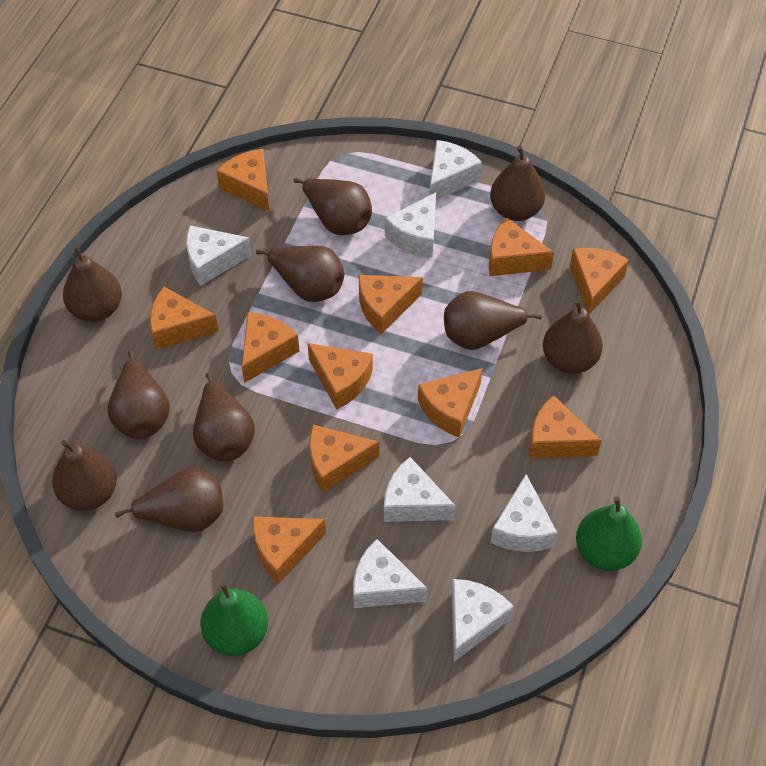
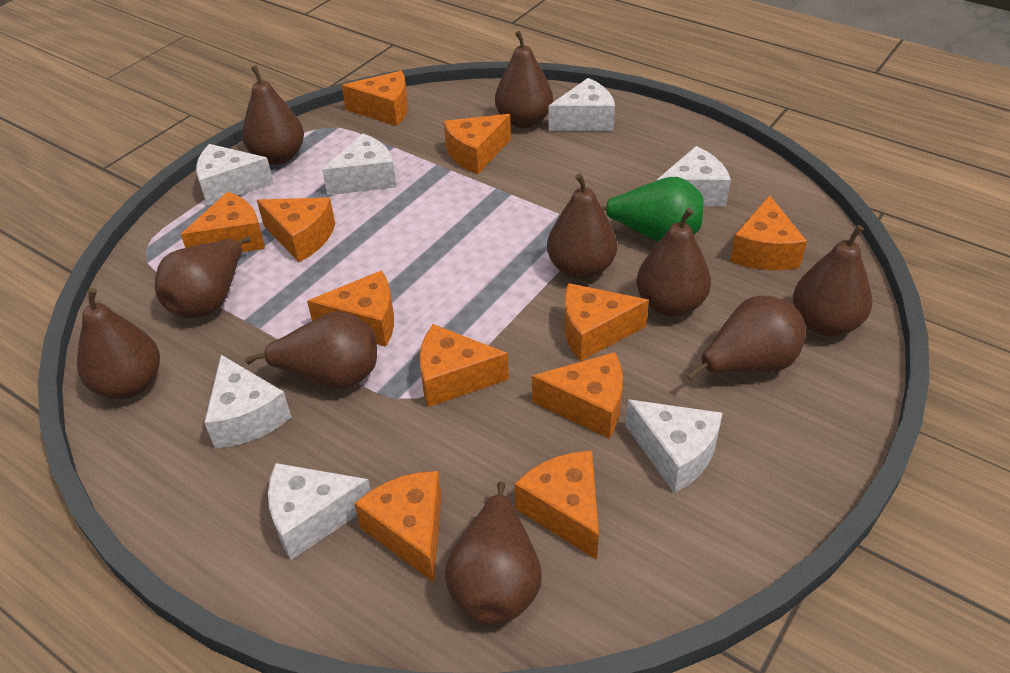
green pear: 2 -> 1

